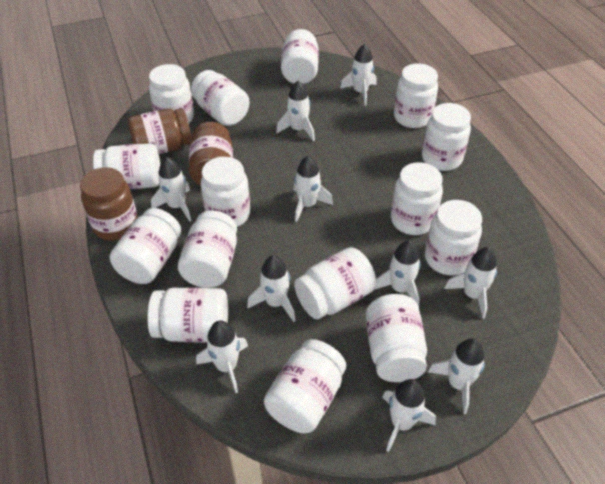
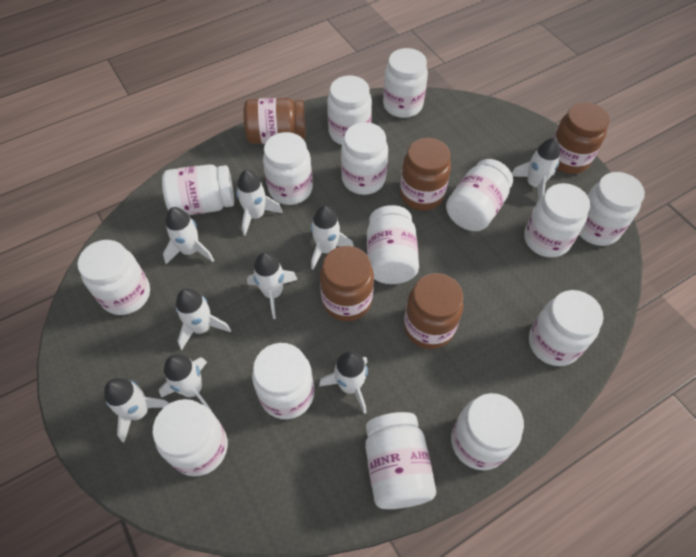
brown jar: 3 -> 5
white rocket: 10 -> 9

